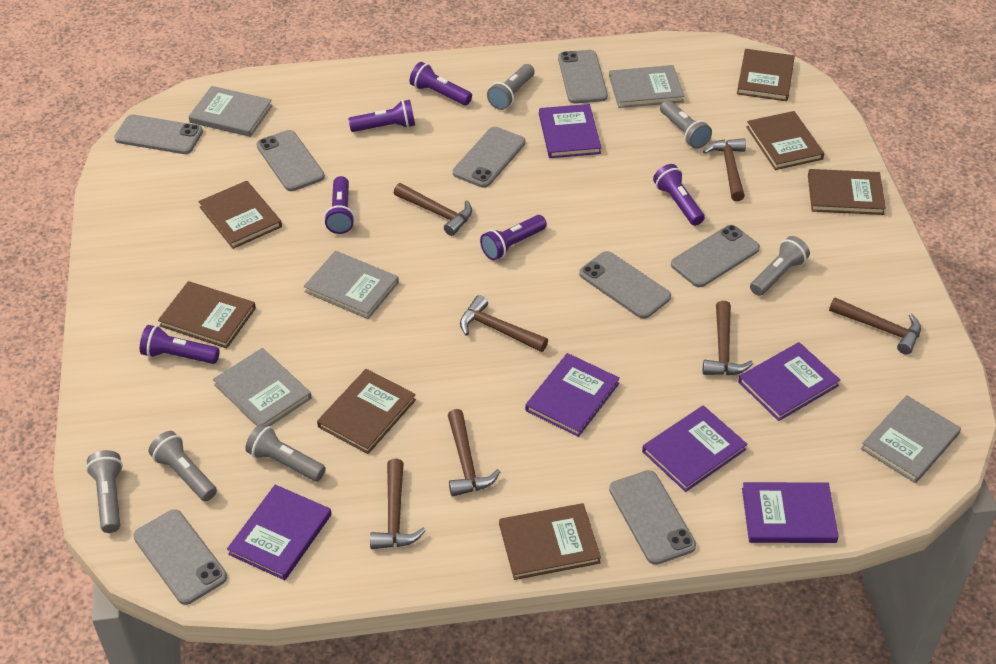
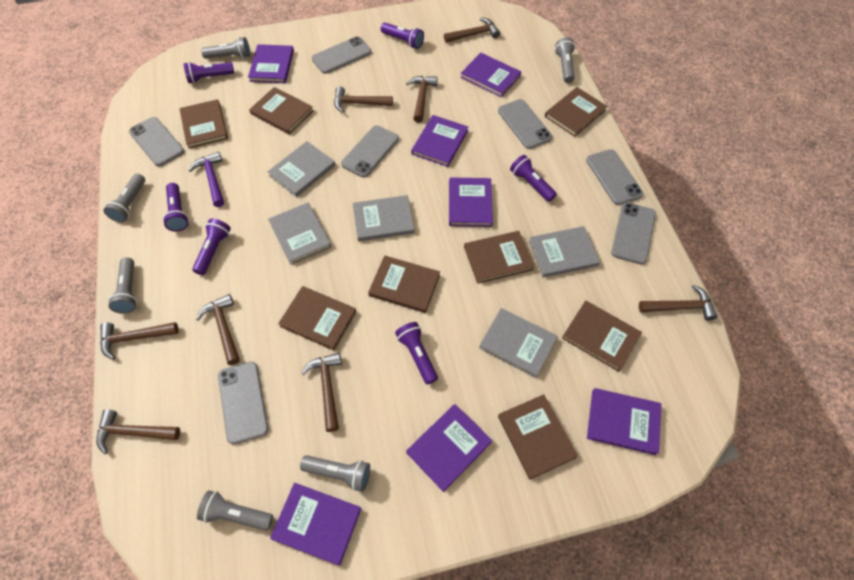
brown book: 7 -> 8
brown hammer: 7 -> 8
grey phone: 8 -> 7
purple book: 6 -> 7
purple hammer: 0 -> 1

